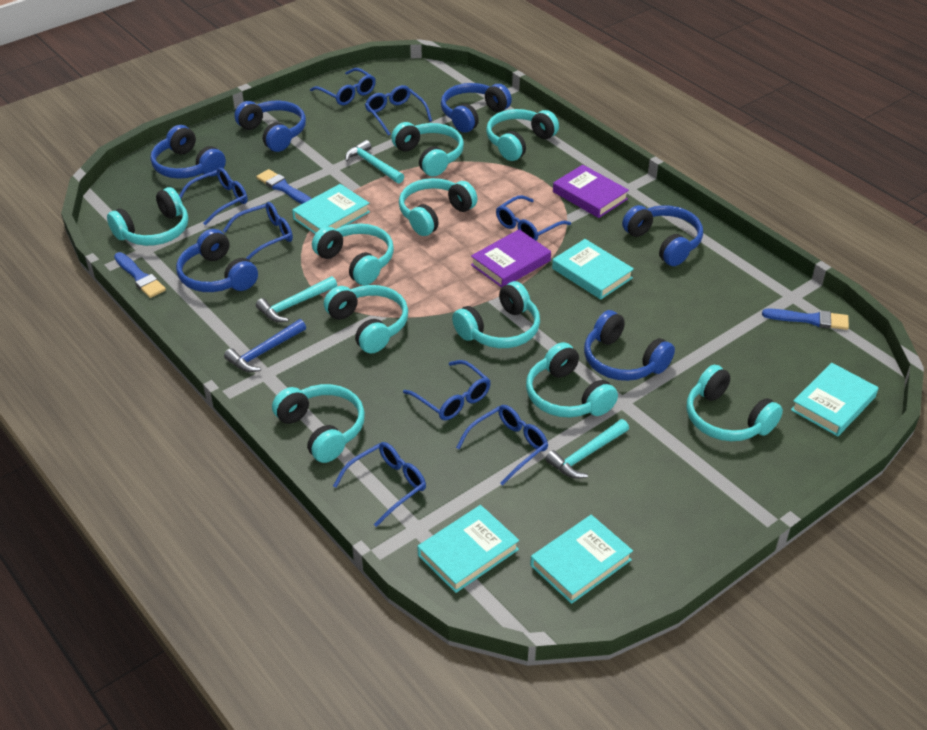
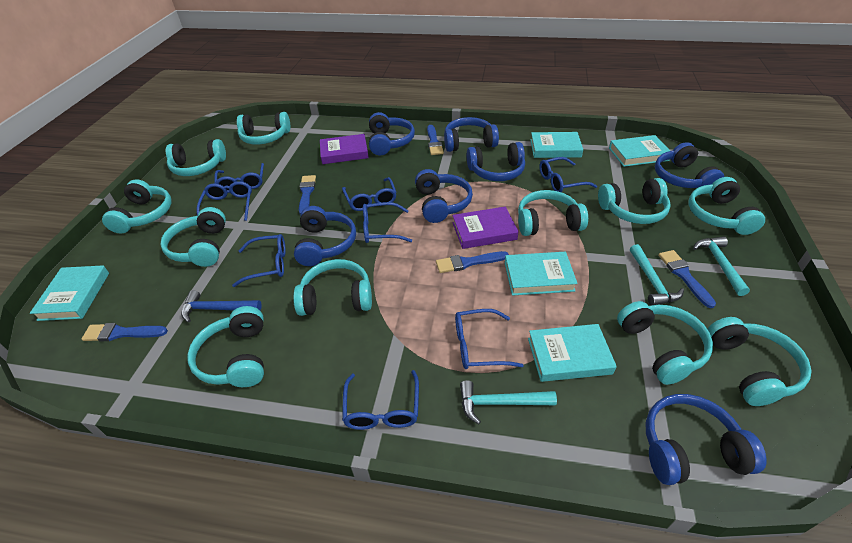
blue brush: 3 -> 5
blue headphones: 6 -> 7
turquoise headphones: 10 -> 11

